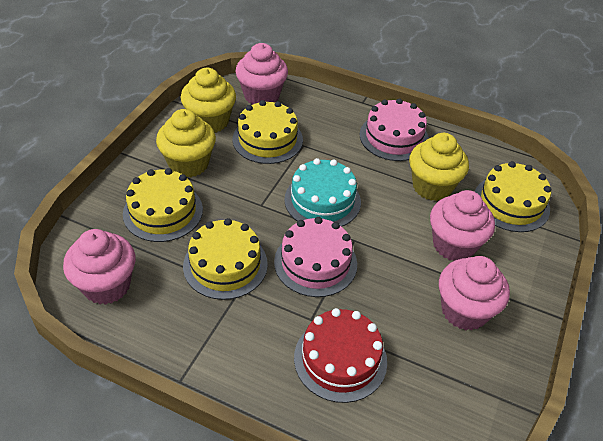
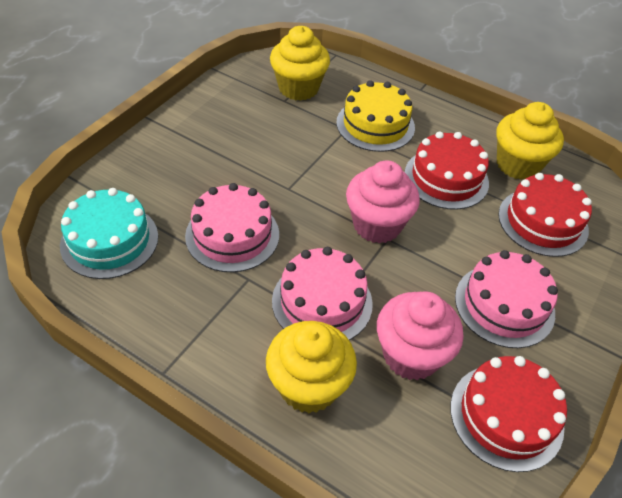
pink cake: 2 -> 3
pink cupcake: 4 -> 2
red cake: 1 -> 3
yellow cake: 4 -> 1

